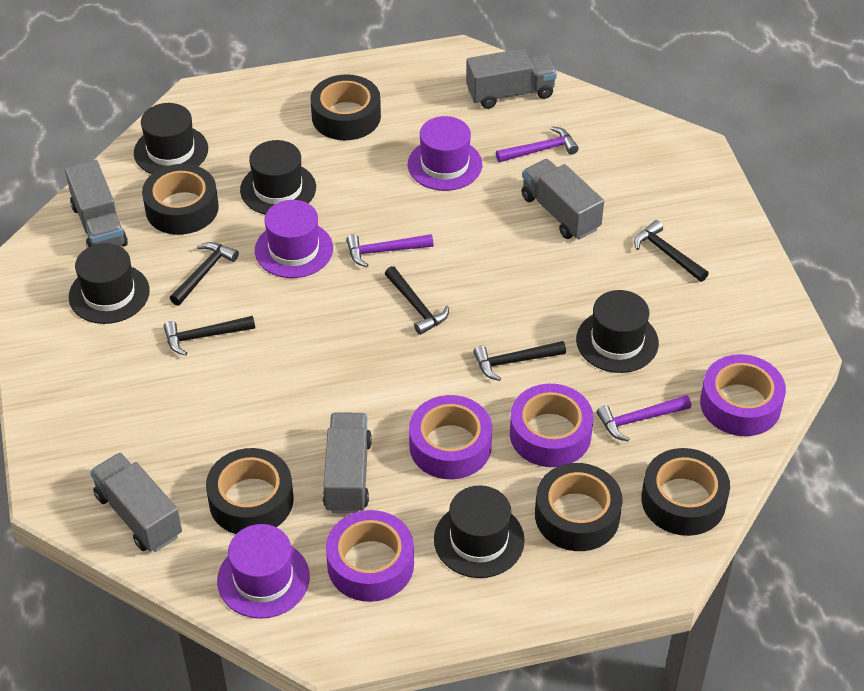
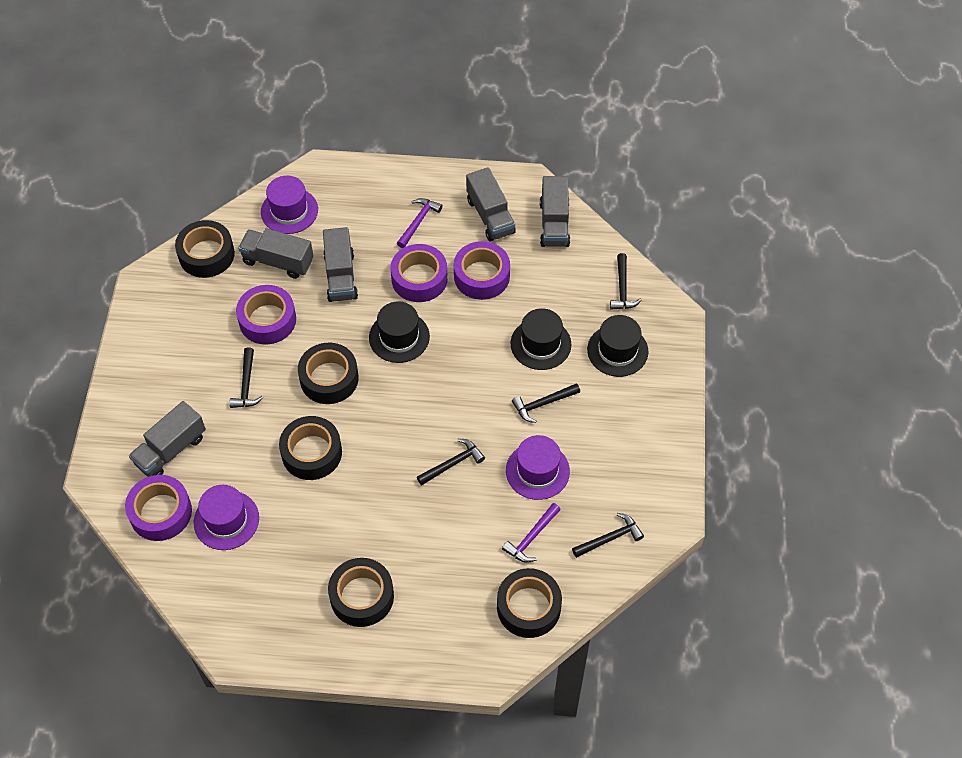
black hat: 5 -> 3
purple hammer: 3 -> 2

